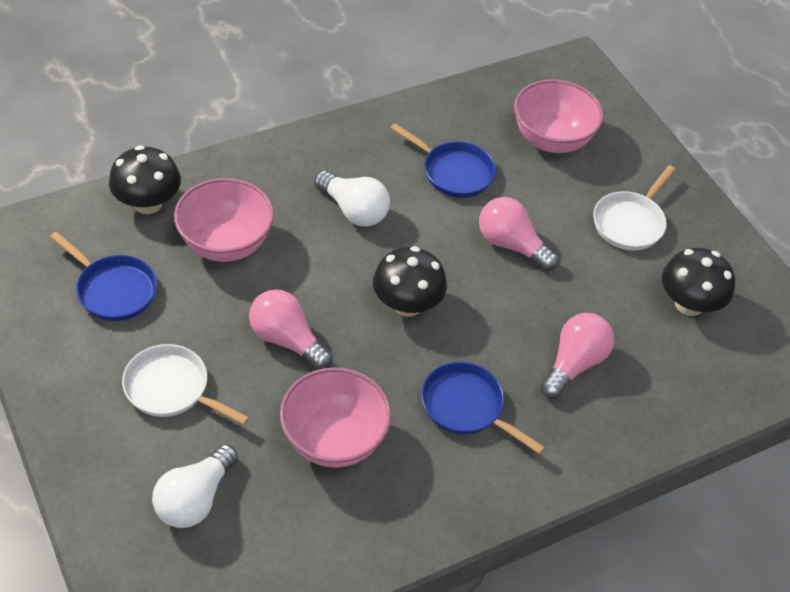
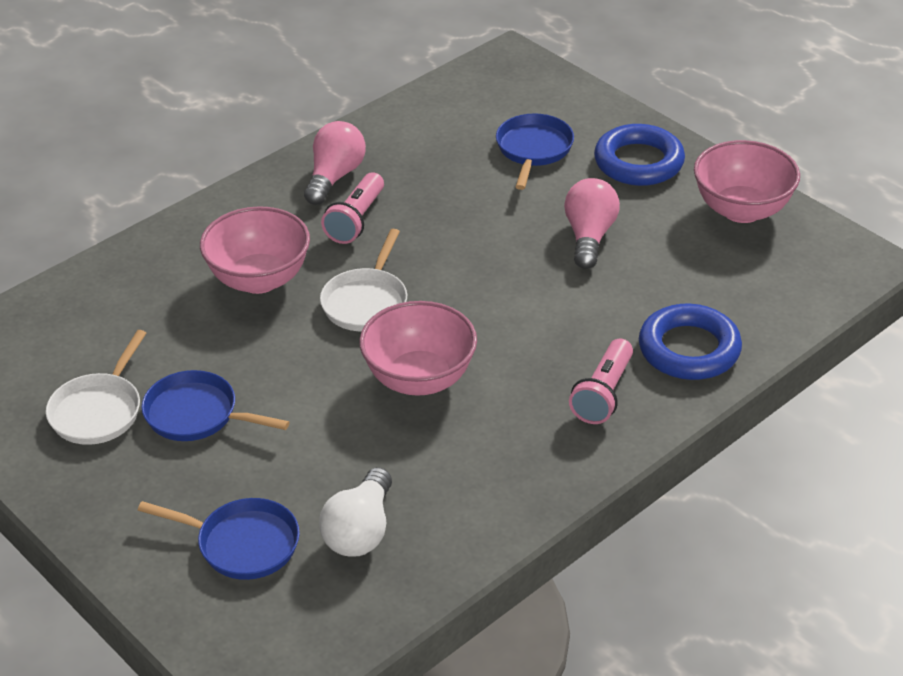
black mushroom: 3 -> 0
blue ring: 0 -> 2
pink flashlight: 0 -> 2
pink light bulb: 3 -> 2
white light bulb: 2 -> 1

